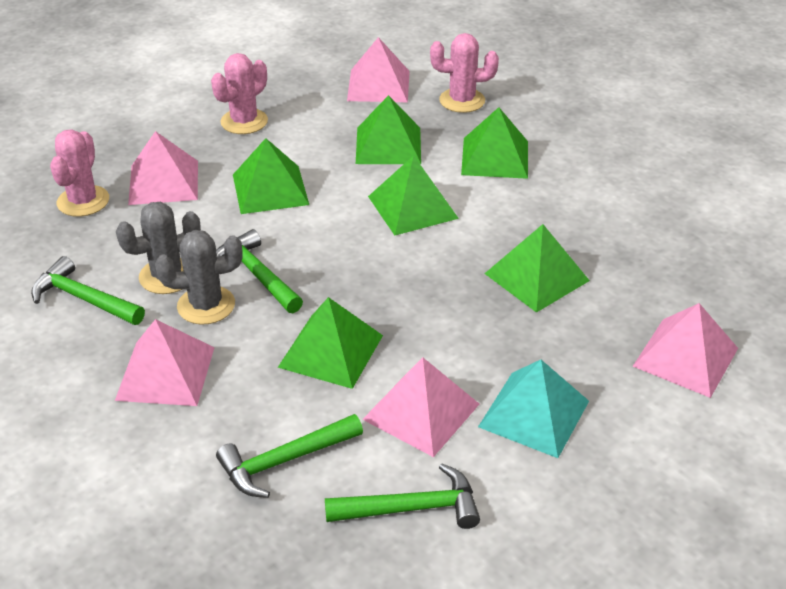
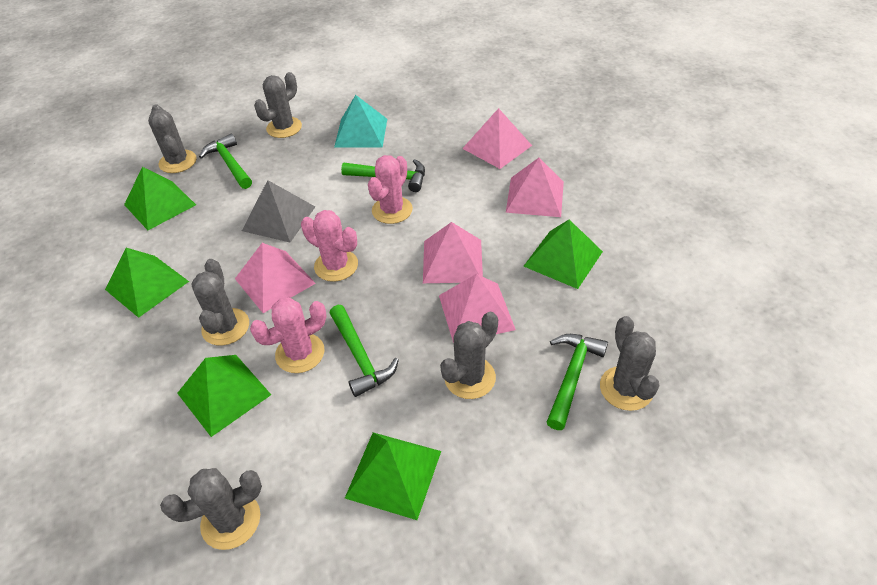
green pyramid: 6 -> 5
grey cactus: 2 -> 6
grey pyramid: 0 -> 1

